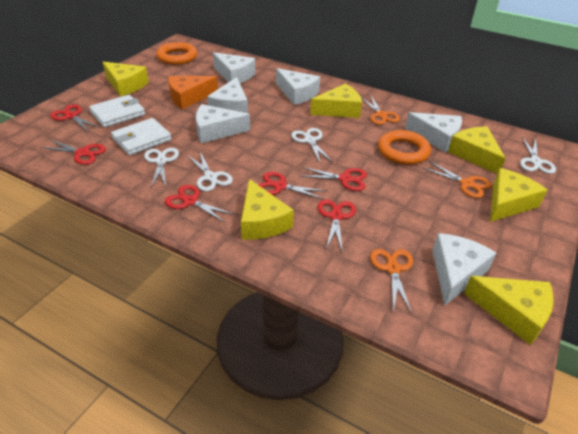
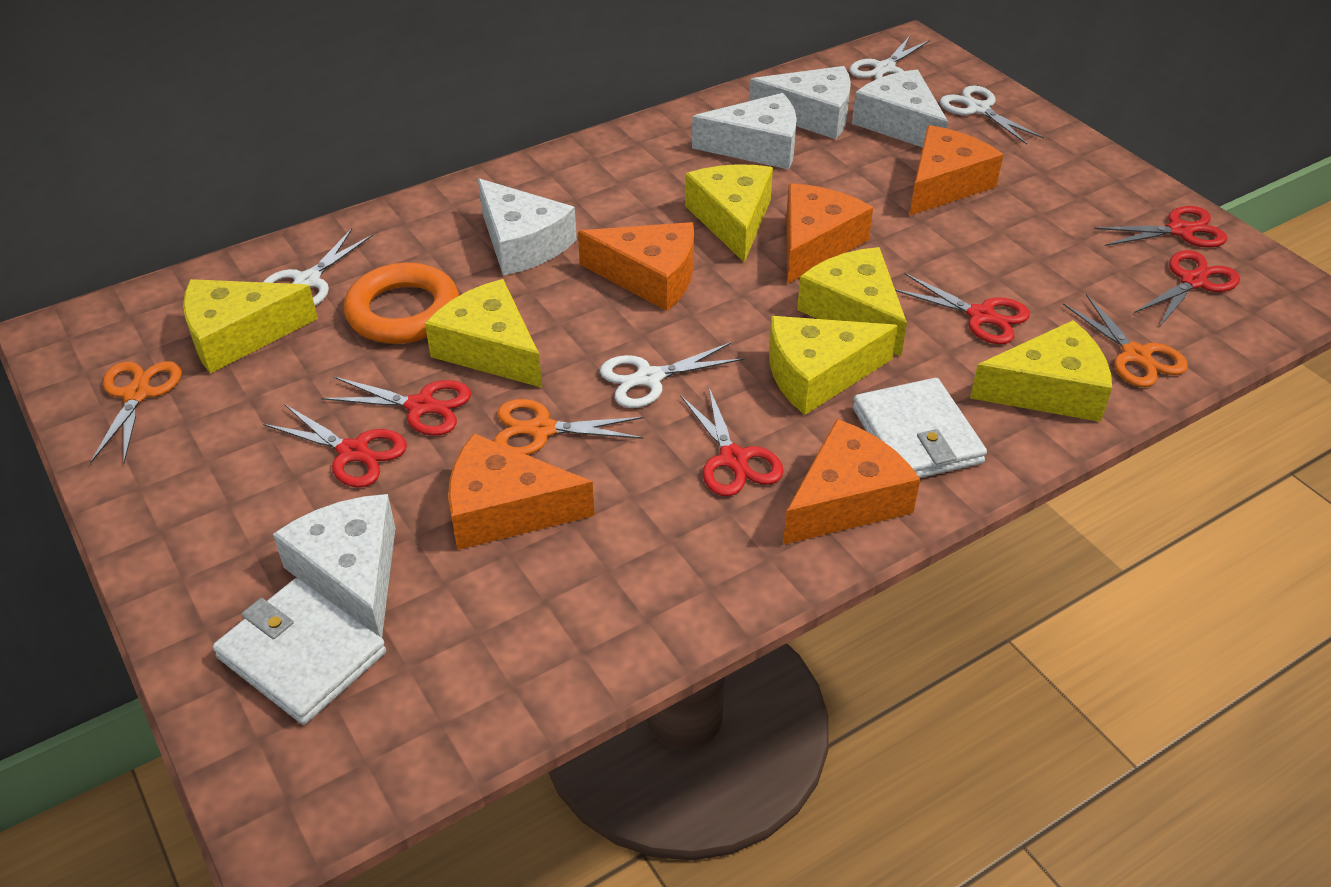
orange cheese: 1 -> 5
orange ring: 2 -> 1
white cheese: 6 -> 5

